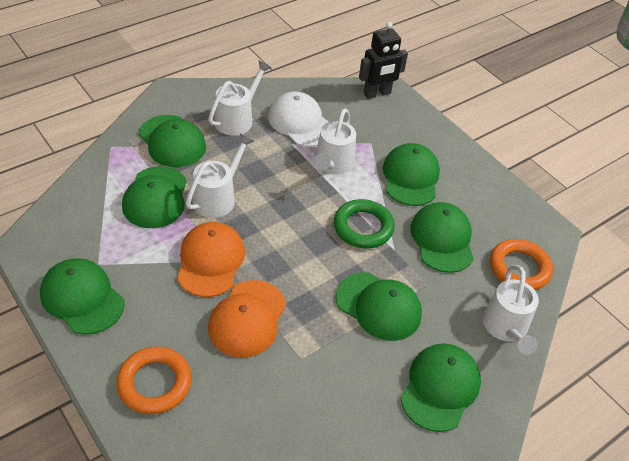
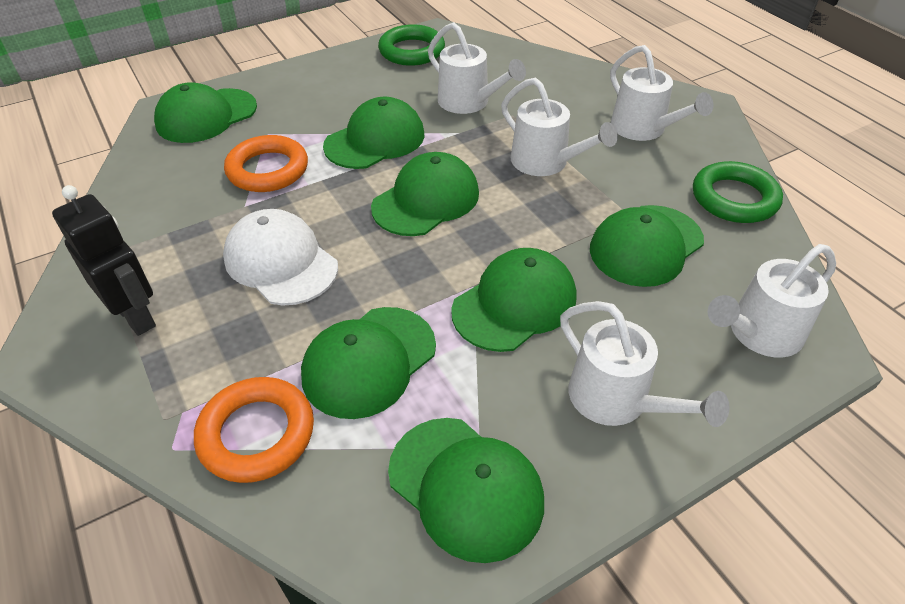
green ring: 1 -> 2
orange cap: 2 -> 0
white watering can: 4 -> 5

